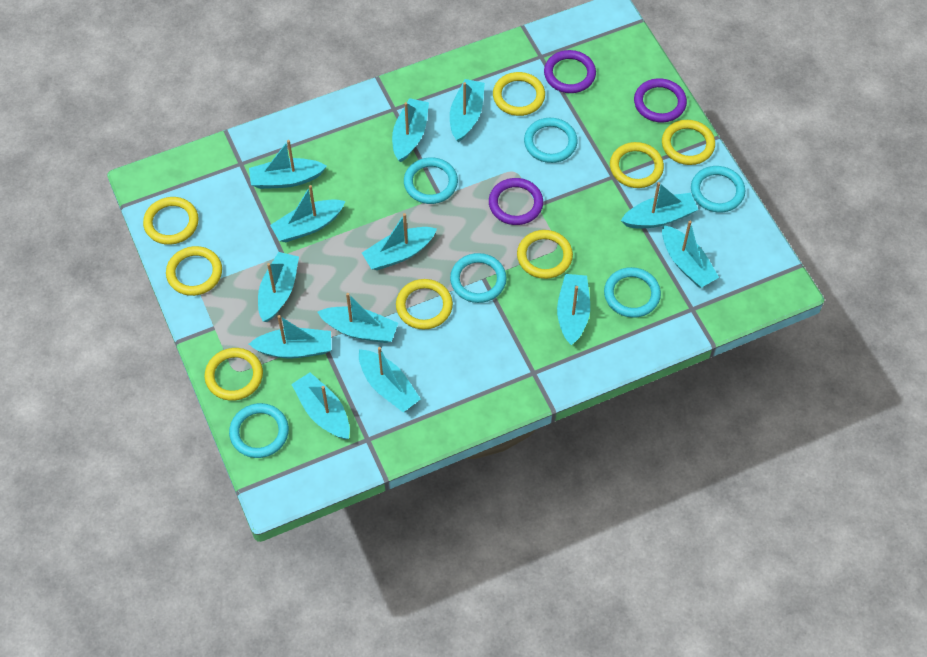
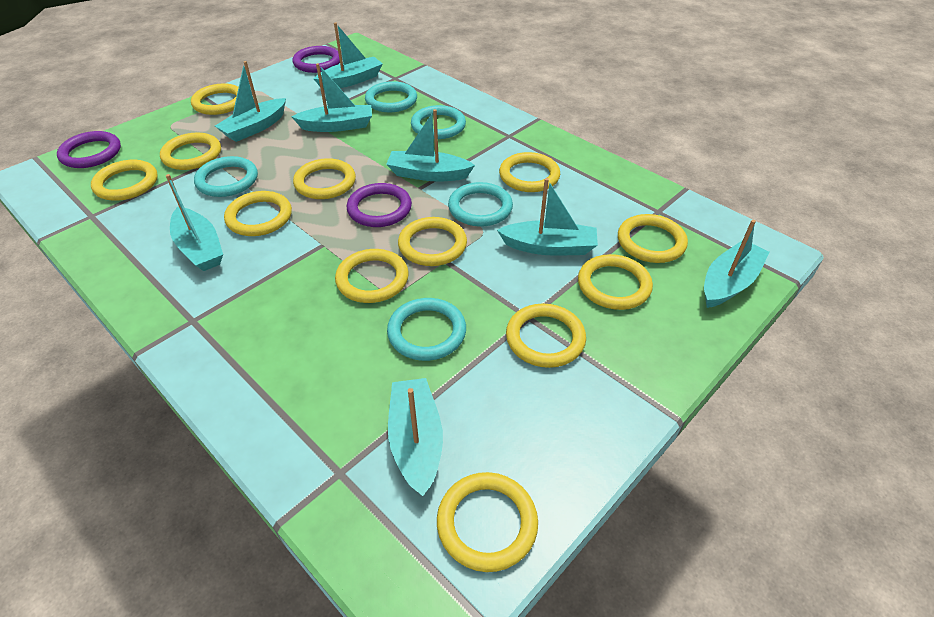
turquoise boat: 13 -> 8
turquoise ring: 6 -> 5
yellow ring: 8 -> 12

